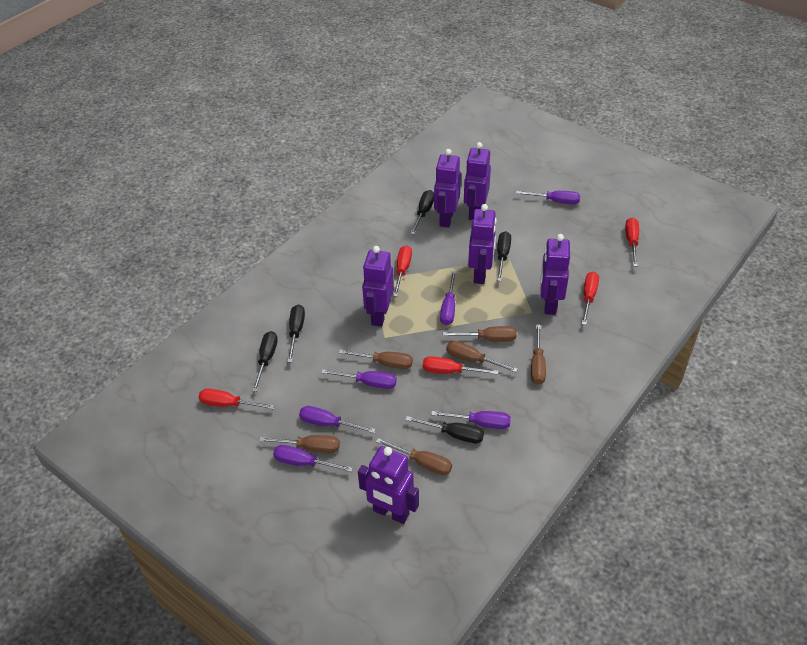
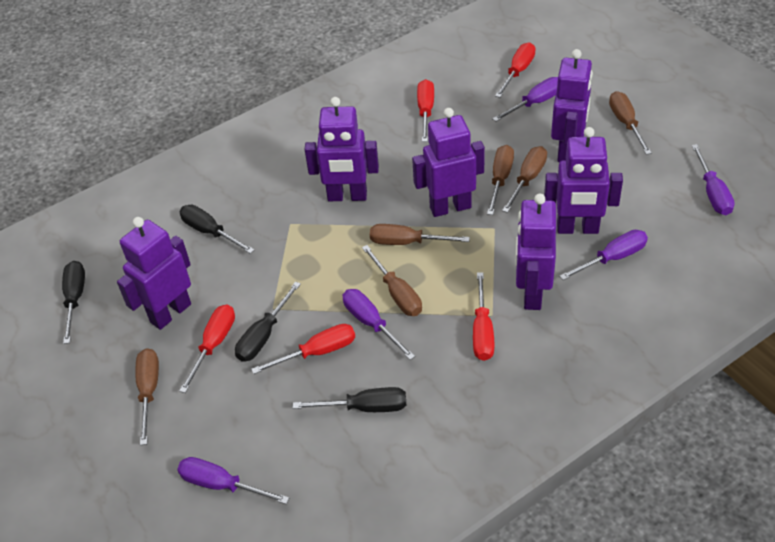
black screwdriver: 5 -> 4
purple screwdriver: 6 -> 5

